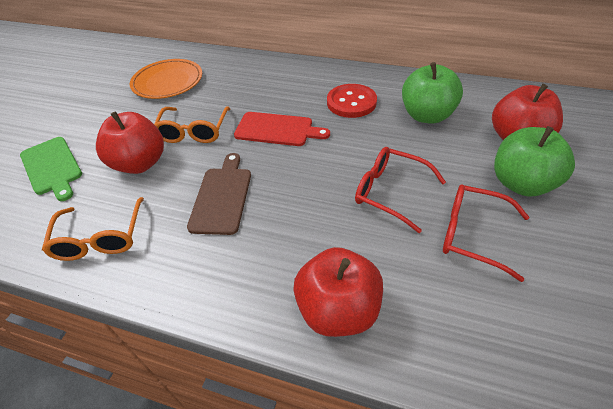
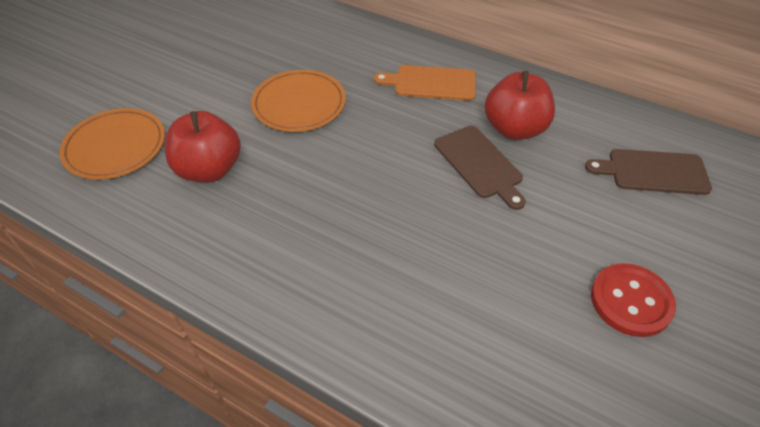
brown cutting board: 1 -> 2
green apple: 2 -> 0
green cutting board: 1 -> 0
orange cutting board: 0 -> 1
orange glasses: 2 -> 0
orange plate: 1 -> 2
red apple: 3 -> 2
red cutting board: 1 -> 0
red glasses: 2 -> 0

